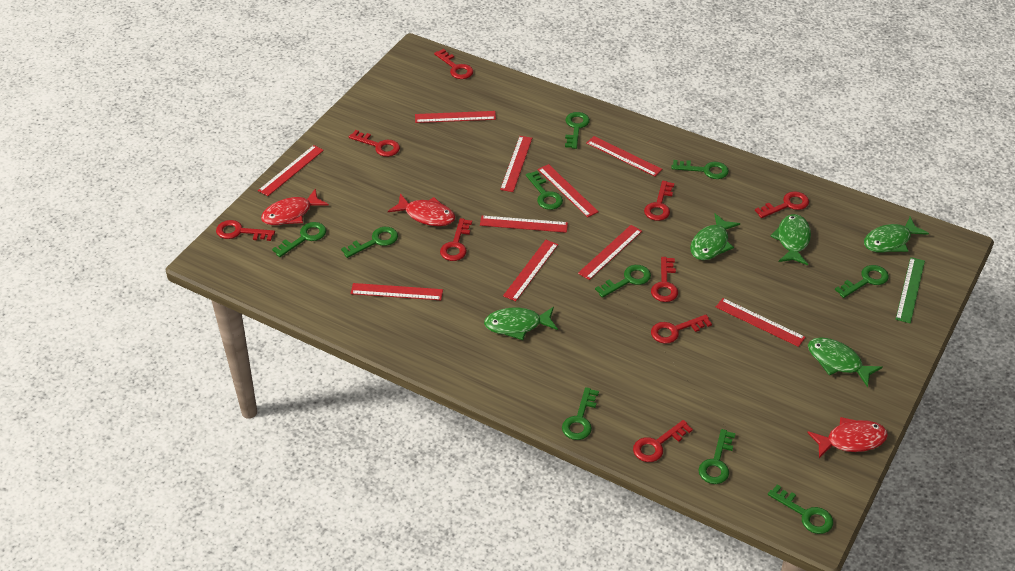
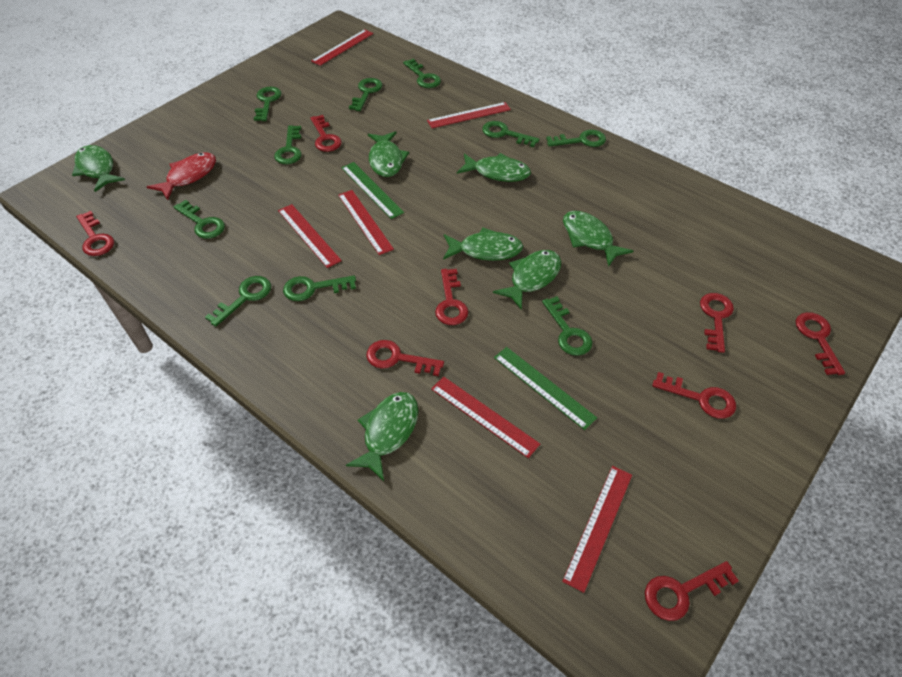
green fish: 5 -> 7
green ruler: 1 -> 2
red fish: 3 -> 1
red key: 9 -> 8
red ruler: 10 -> 6

